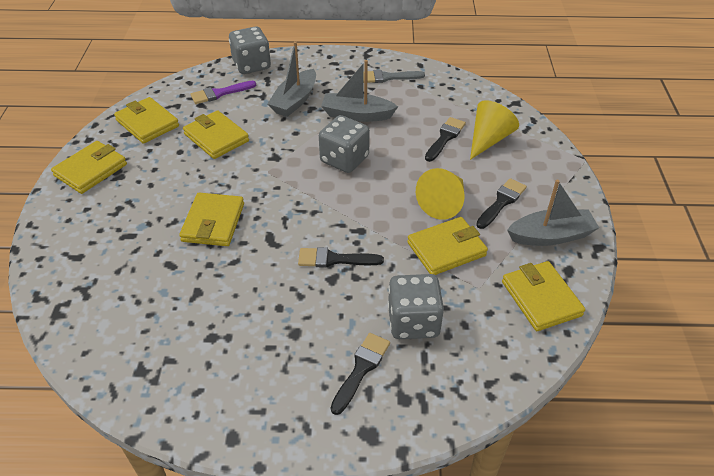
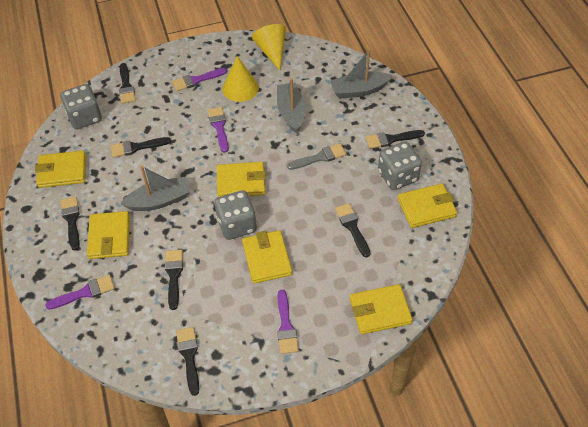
black brush: 4 -> 7
purple brush: 1 -> 4

